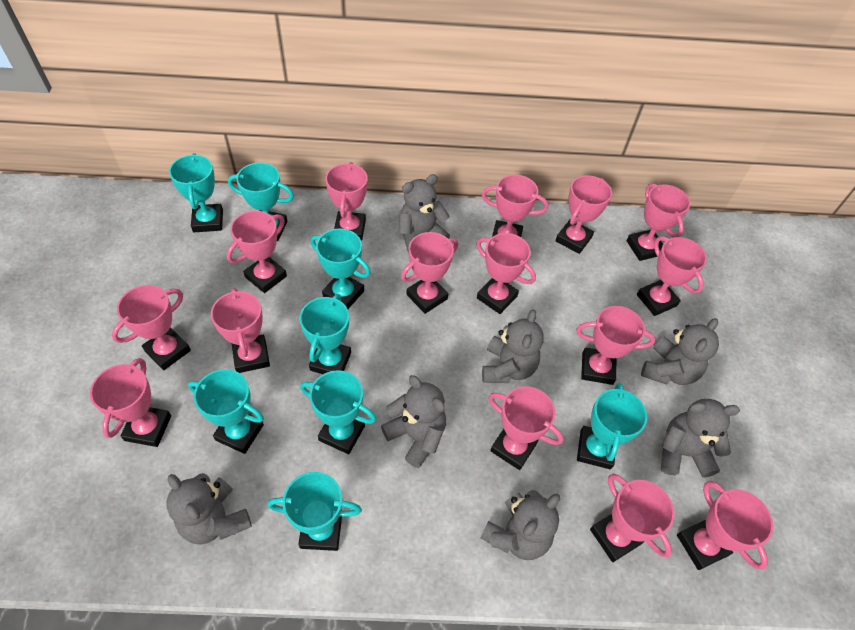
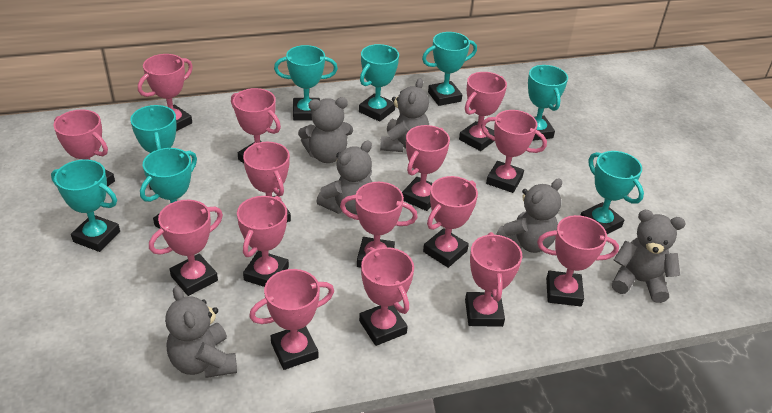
grey teddy bear: 7 -> 6

